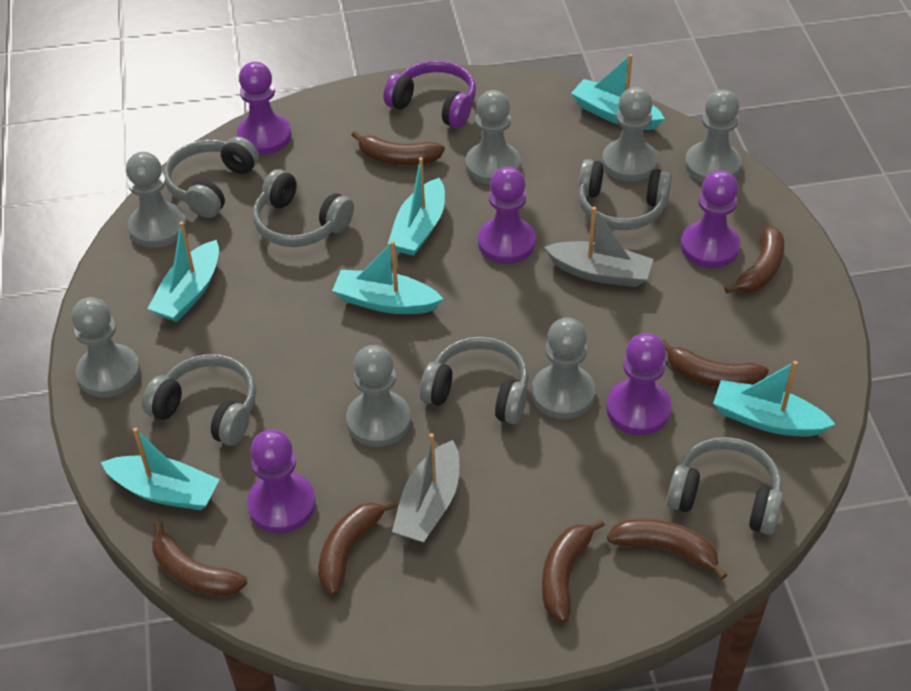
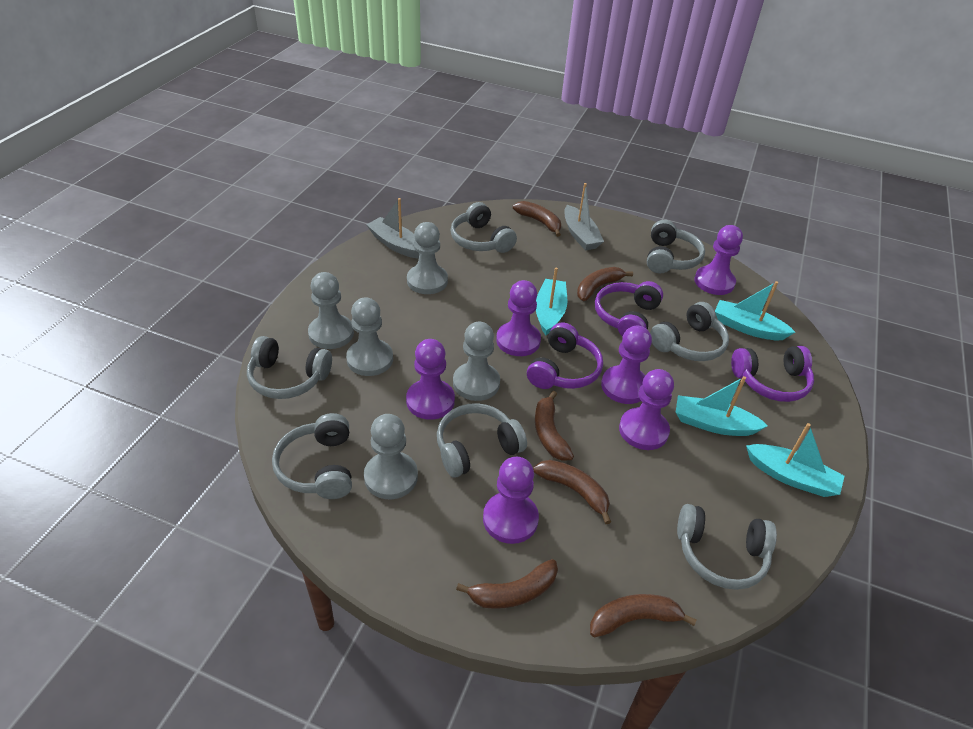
brown banana: 7 -> 6
grey headphones: 6 -> 7
grey pawn: 7 -> 5
purple headphones: 1 -> 3
purple pawn: 5 -> 6
turquoise boat: 6 -> 4

